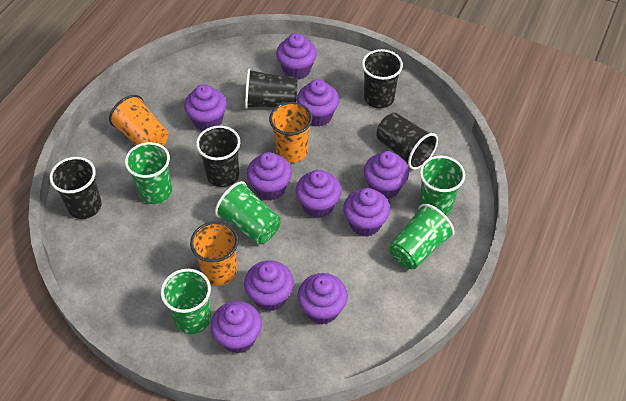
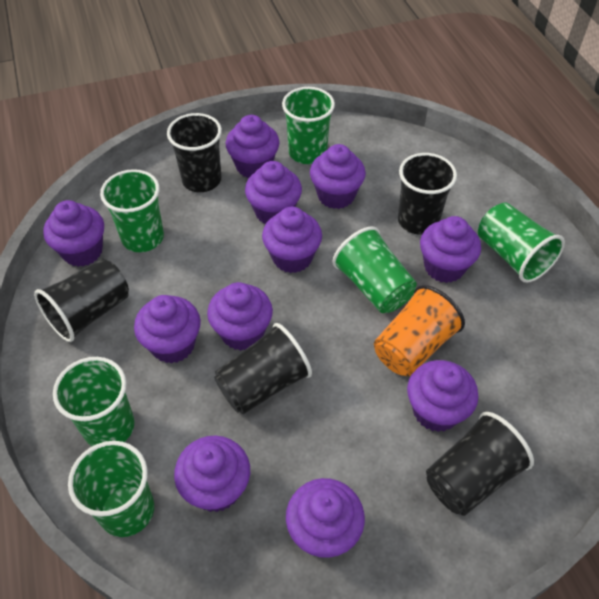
green cup: 5 -> 6
orange cup: 3 -> 1
purple cupcake: 10 -> 11

